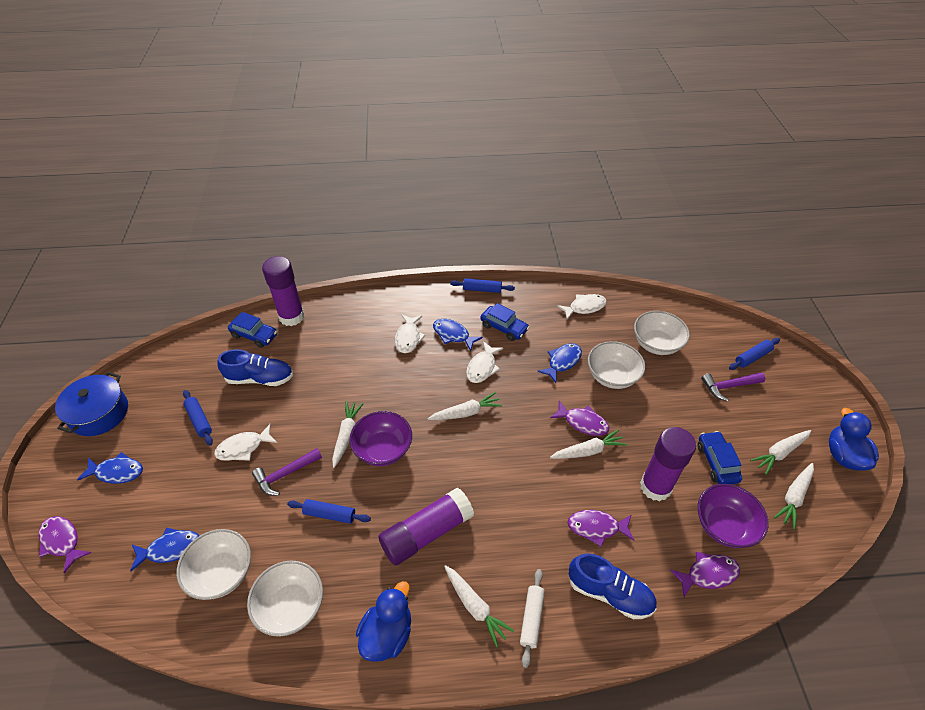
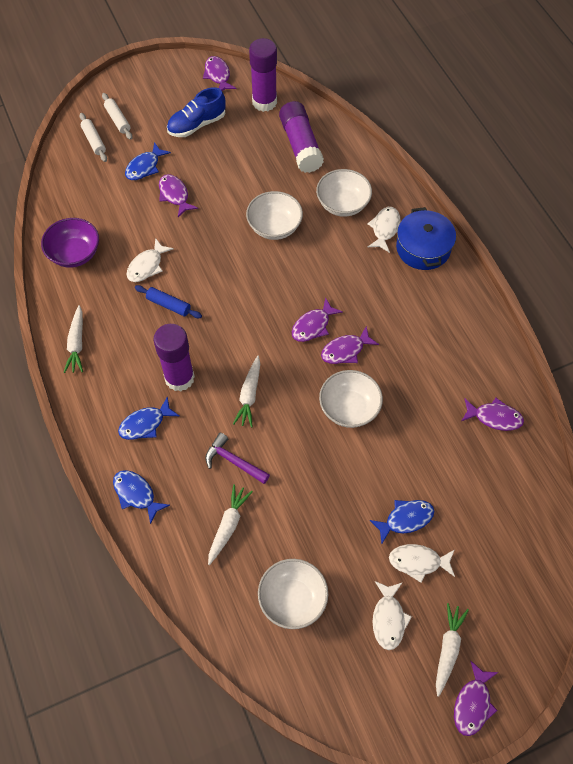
blue car: 3 -> 0
blue duck: 2 -> 0
blue rolling pin: 4 -> 1
blue shoe: 2 -> 1
purple bowl: 2 -> 1
purple fish: 4 -> 6
purple hammer: 2 -> 1
white carrot: 6 -> 4
white rolling pin: 1 -> 2

